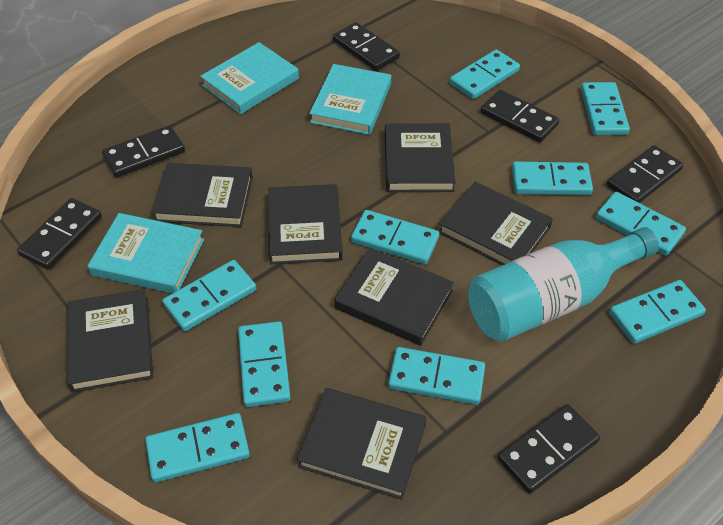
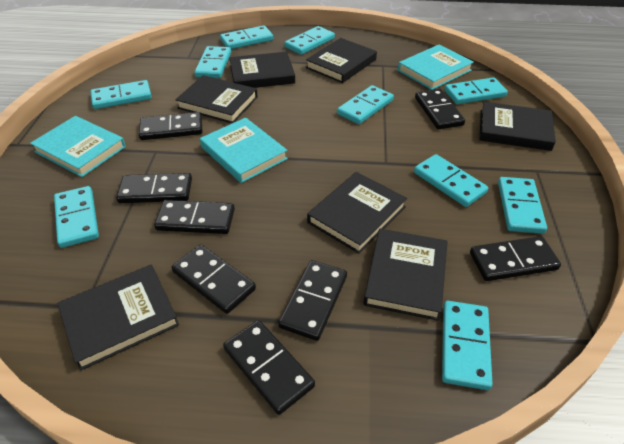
black domino: 6 -> 8
turquoise bottle: 1 -> 0

